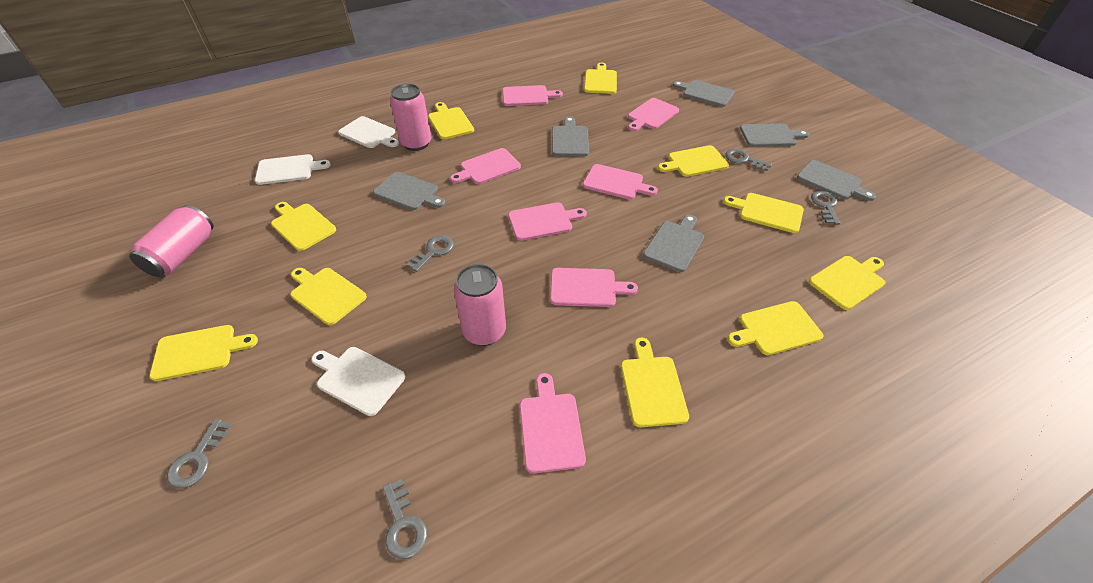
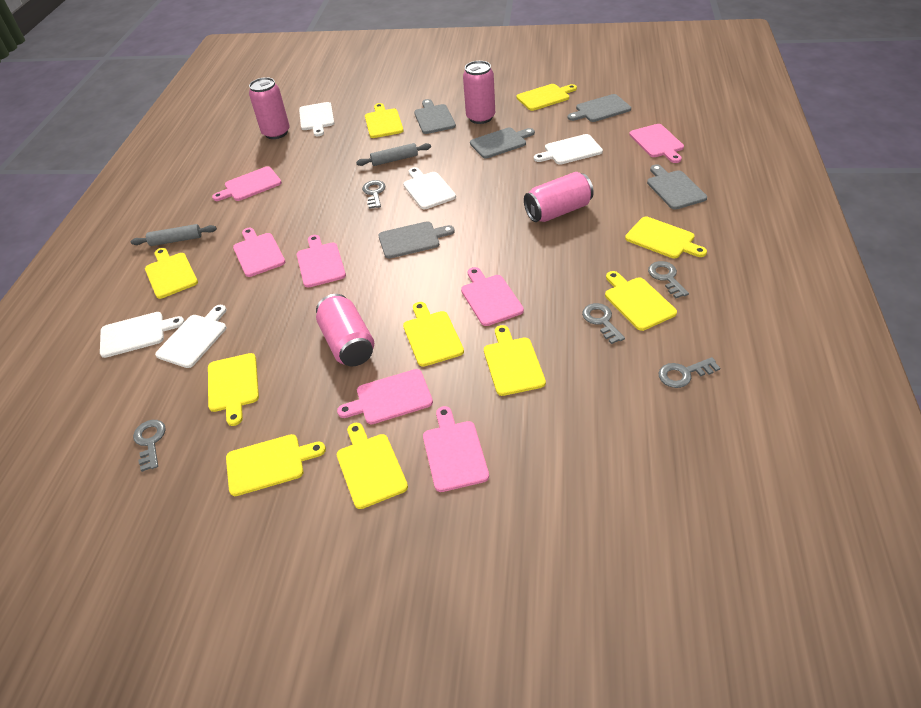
grey cutting board: 6 -> 5
grey rolling pin: 0 -> 2
pink can: 3 -> 4
white cutting board: 3 -> 5

